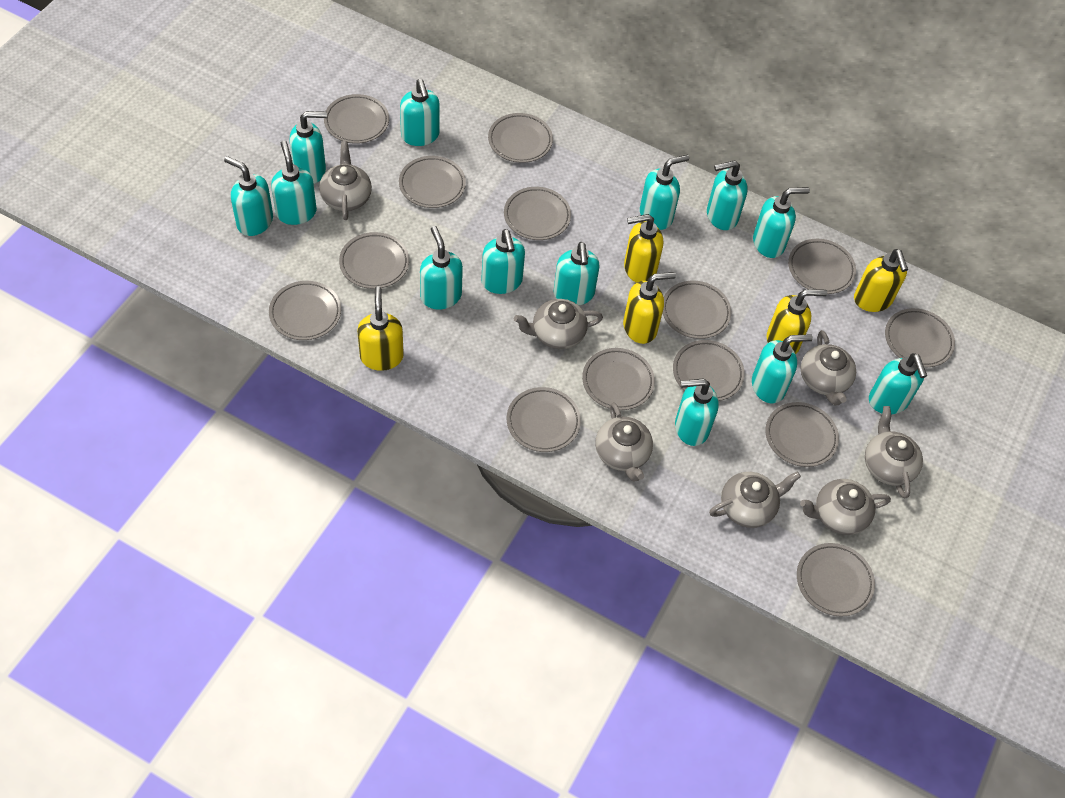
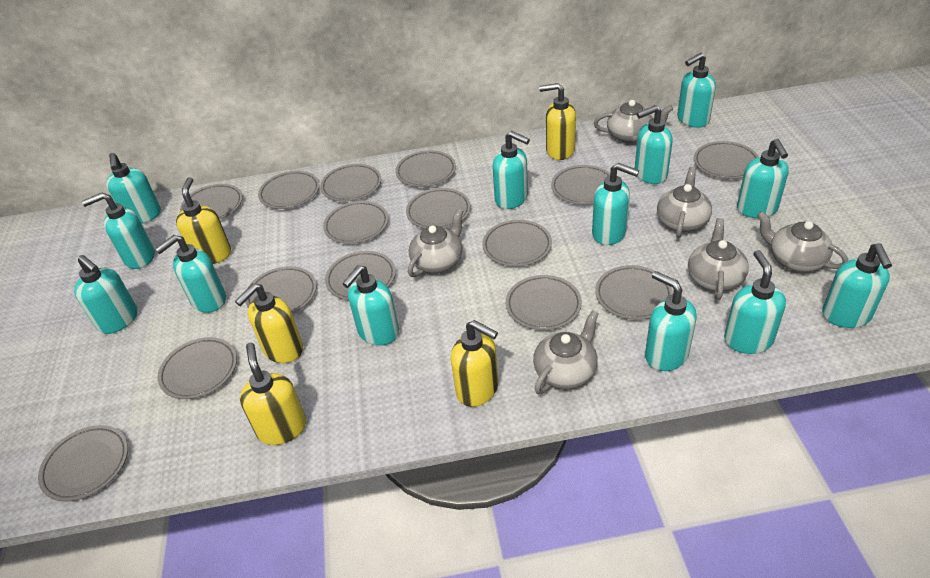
grey plate: 14 -> 15
grey teapot: 7 -> 6

